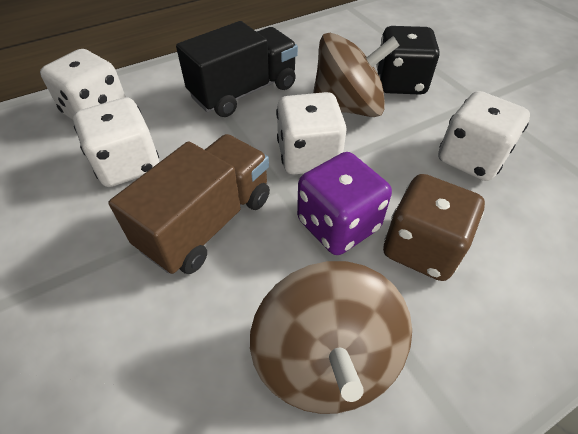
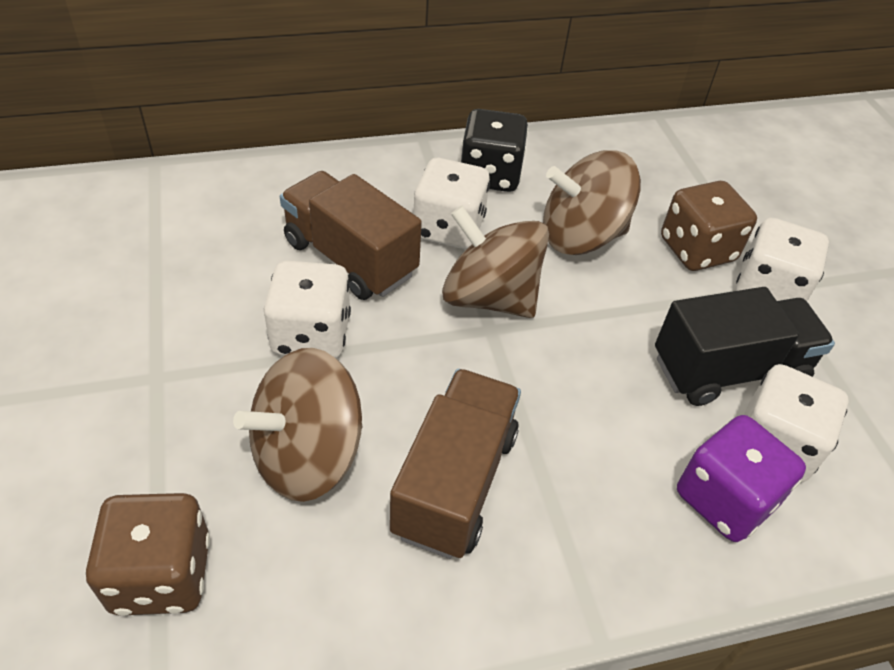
brown dice: 1 -> 2
brown spinning top: 2 -> 3
brown truck: 1 -> 2

